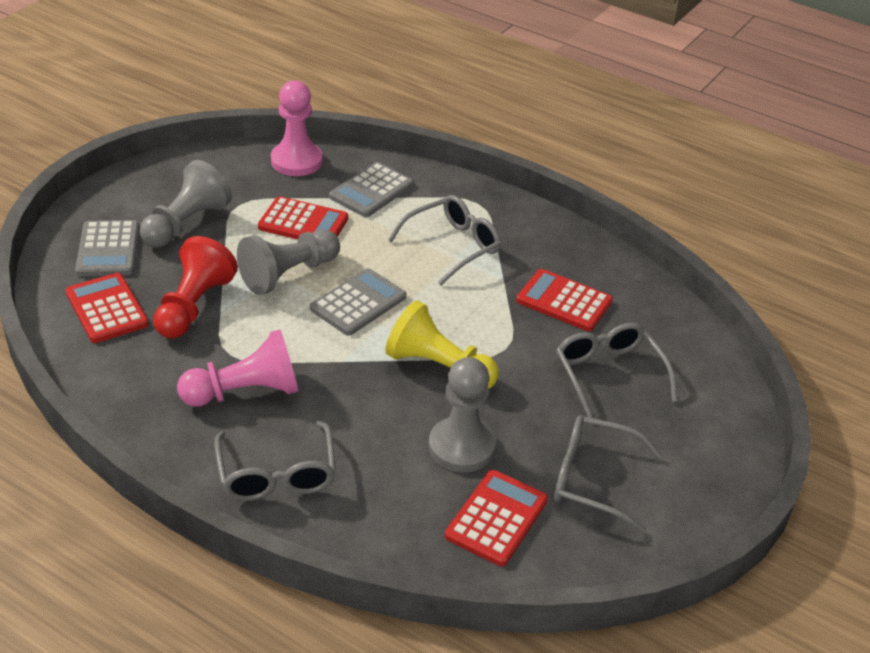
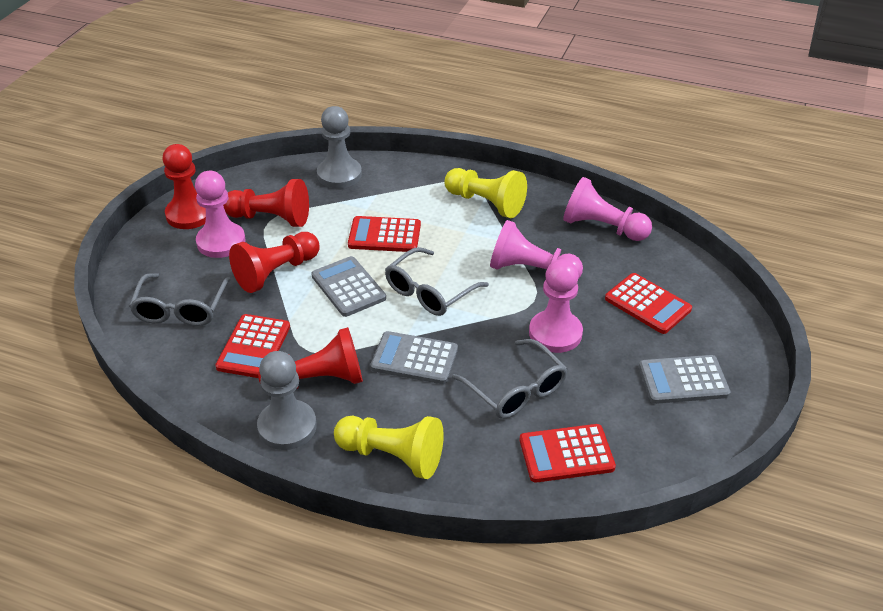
grey glasses: 4 -> 3
grey pawn: 3 -> 2
pink pawn: 2 -> 4
red pawn: 1 -> 4
yellow pawn: 1 -> 2

